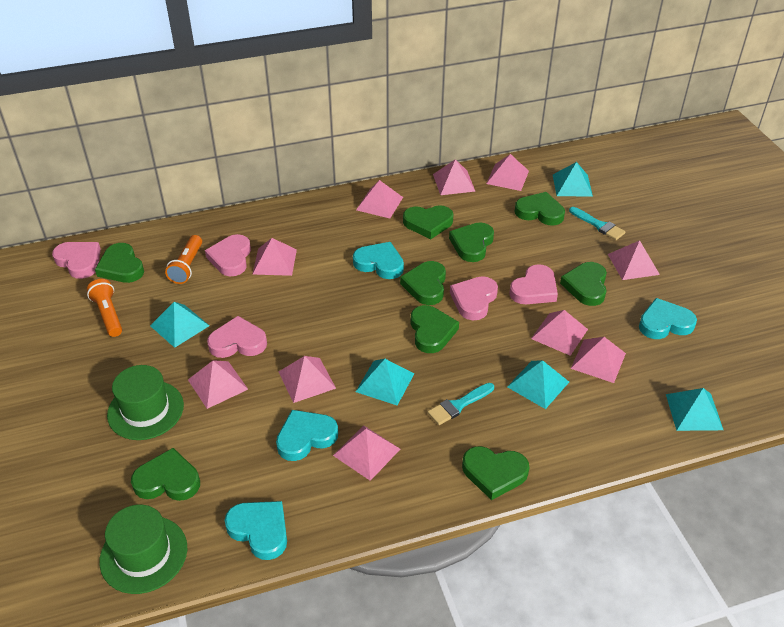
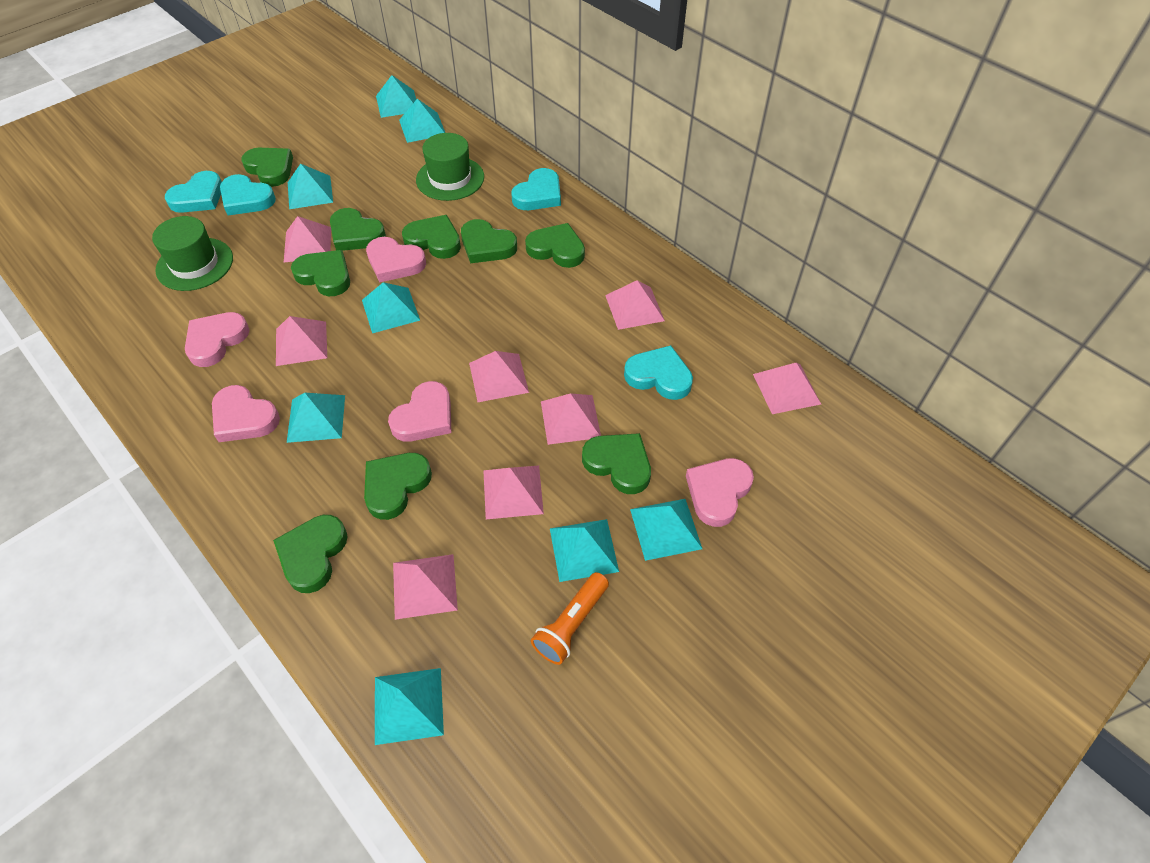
orange flashlight: 2 -> 1
pink pyramid: 10 -> 8
turquoise brush: 2 -> 0
turquoise pyramid: 5 -> 8

